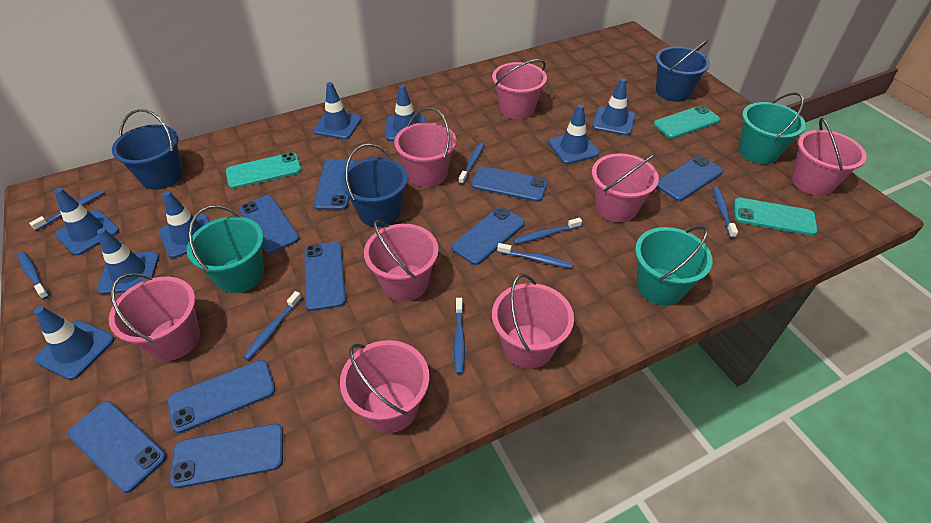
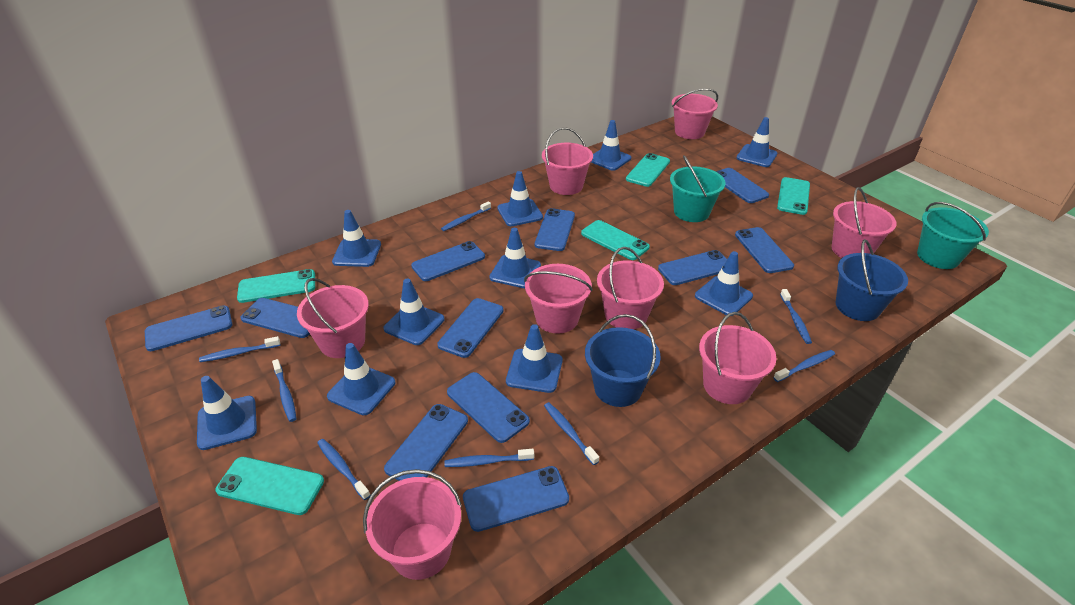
blue bucket: 3 -> 2
blue phone: 9 -> 11
blue traffic cone: 8 -> 10
turquoise bucket: 3 -> 2
turquoise phone: 3 -> 5

